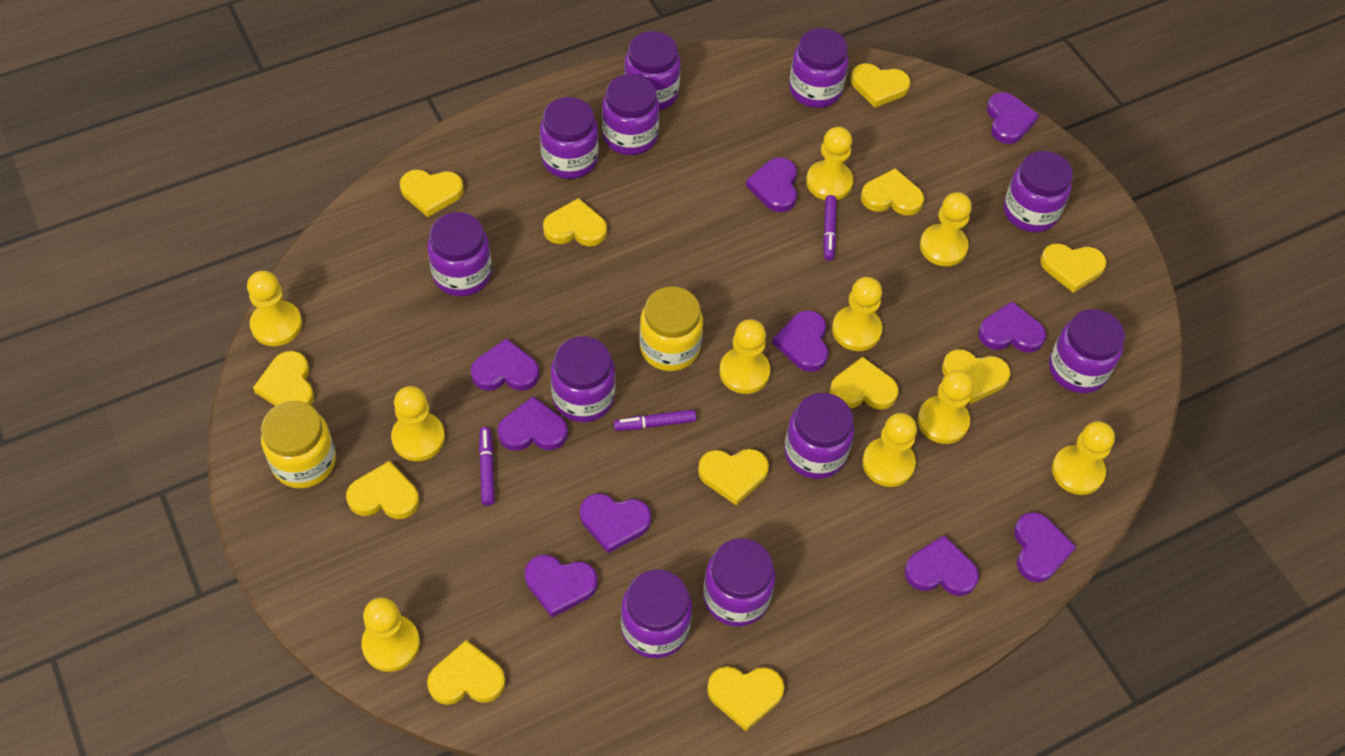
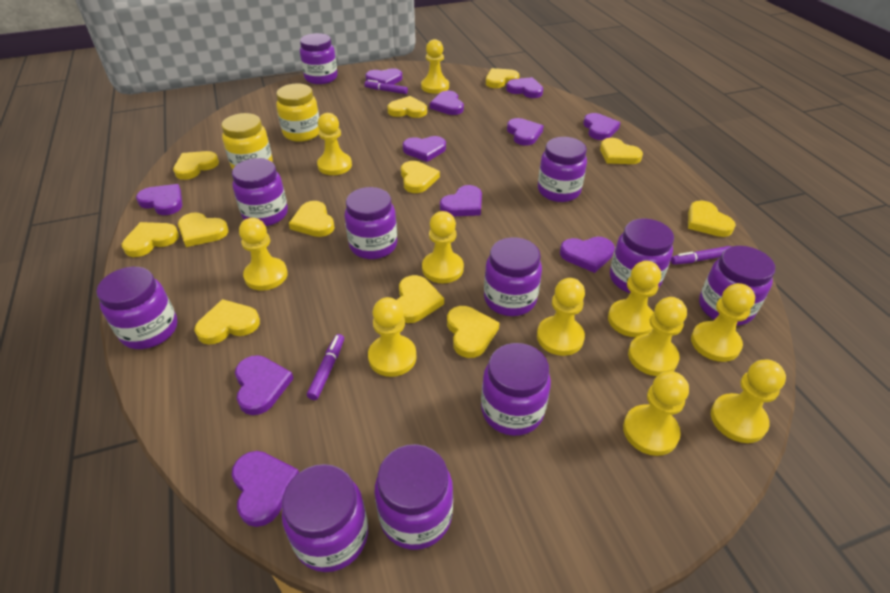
purple heart: 10 -> 11
yellow pawn: 10 -> 11

